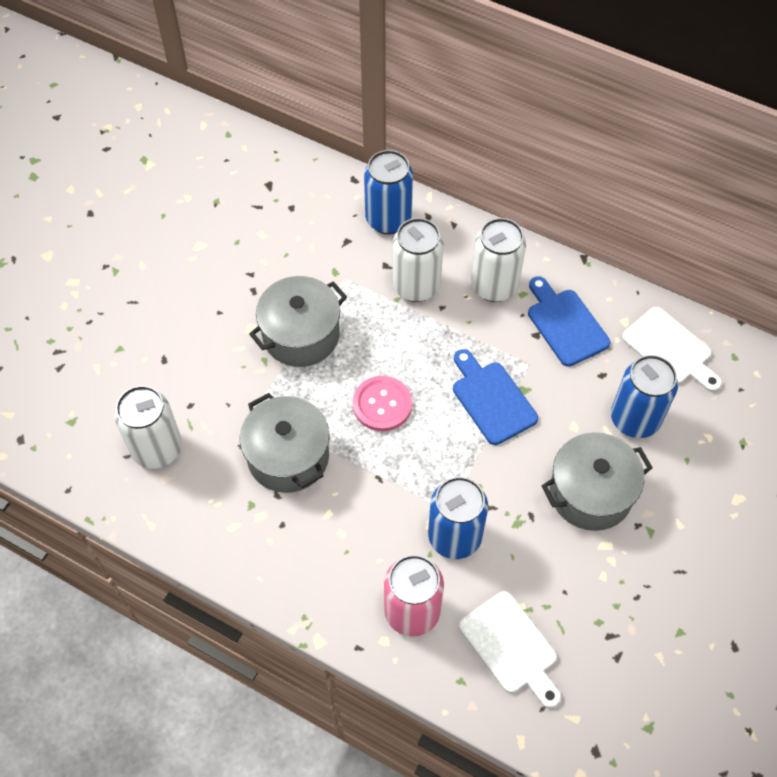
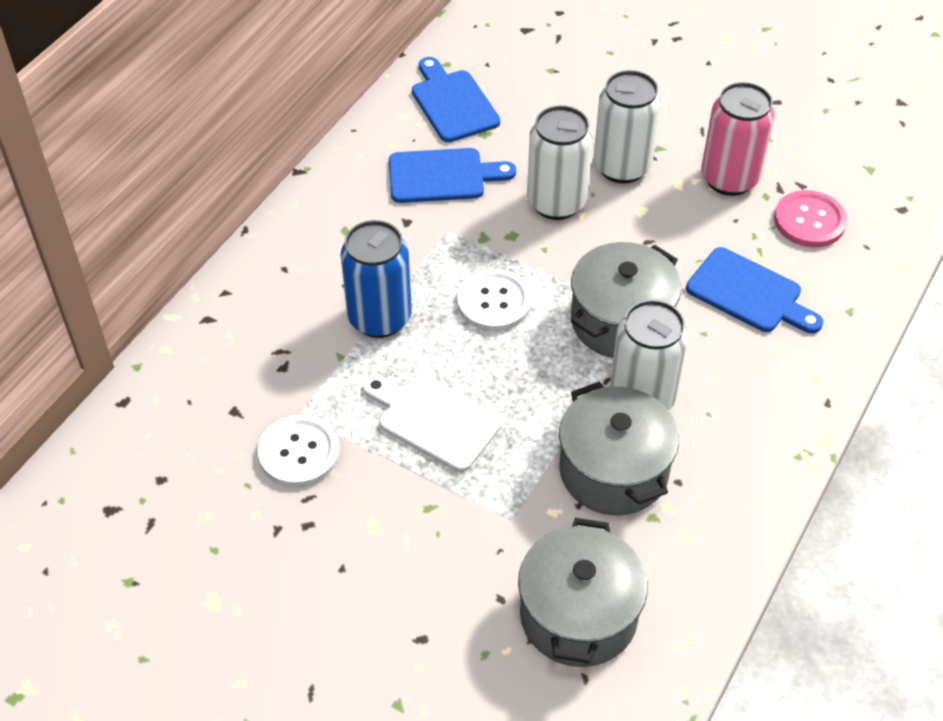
blue can: 3 -> 1
blue cutting board: 2 -> 3
white button: 0 -> 2
white cutting board: 2 -> 1

